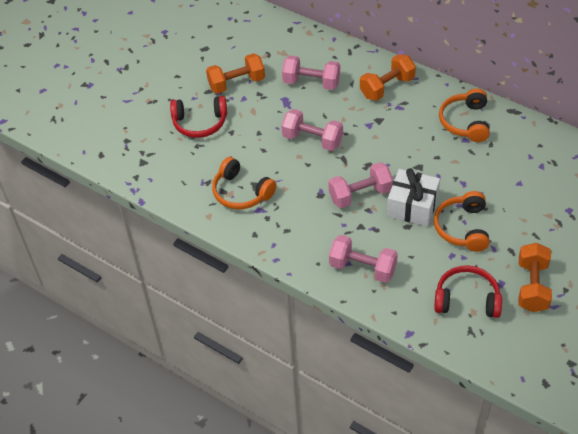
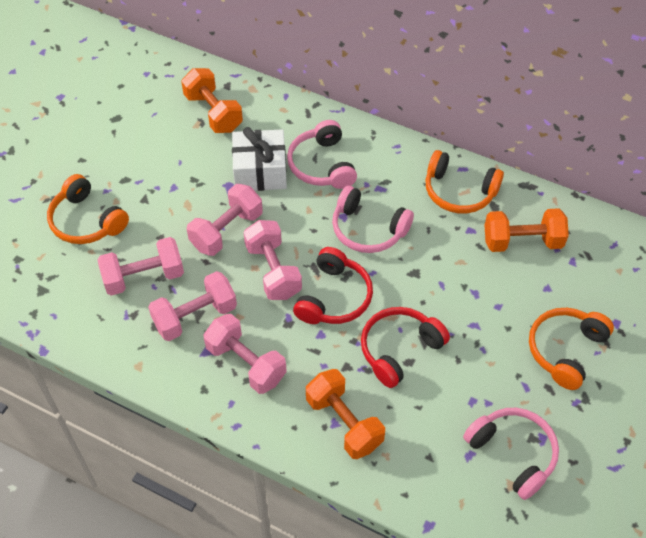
pink dumbbell: 4 -> 5
pink headphones: 0 -> 3

